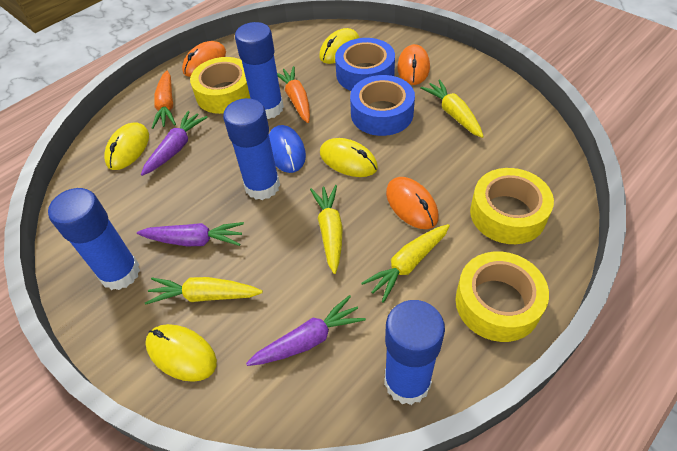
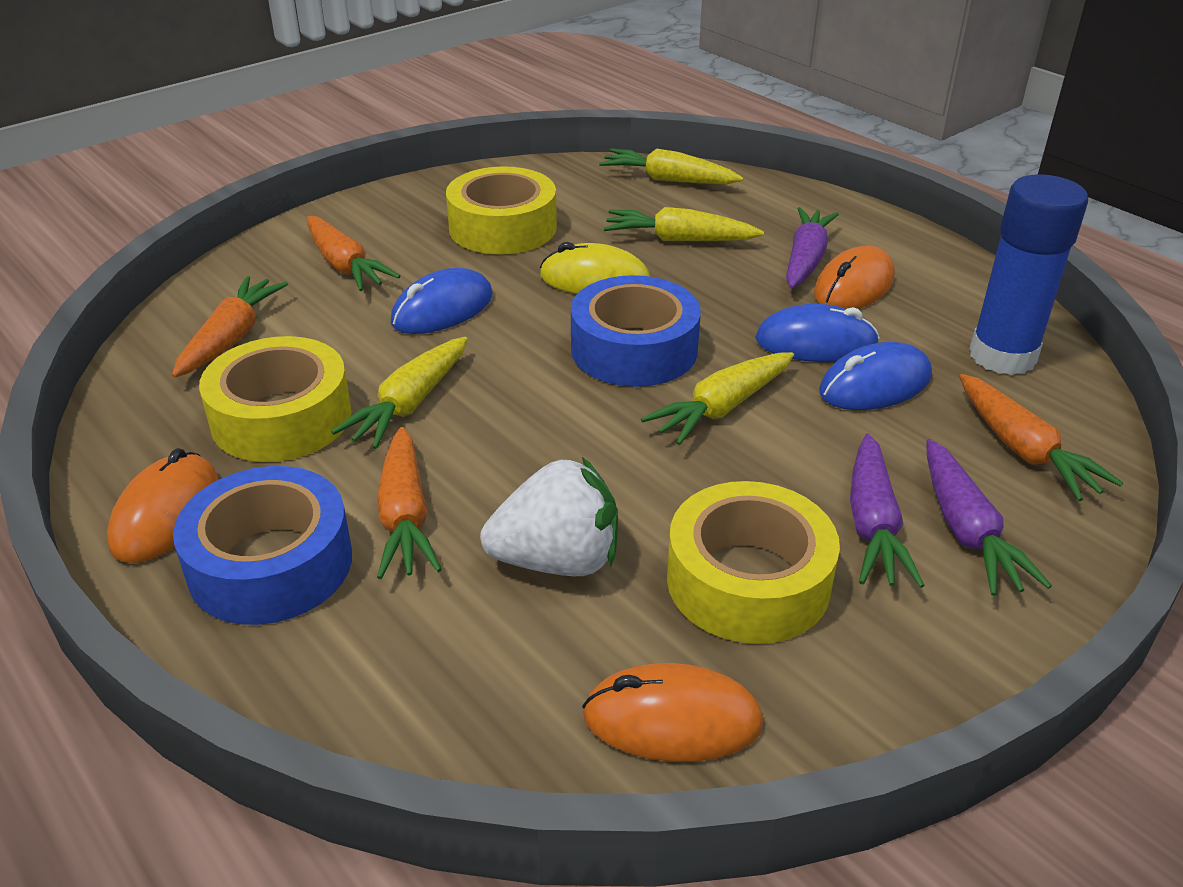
blue glue stick: 4 -> 1
blue mouse: 1 -> 3
orange carrot: 2 -> 4
white strawberry: 0 -> 1
yellow mouse: 4 -> 1

